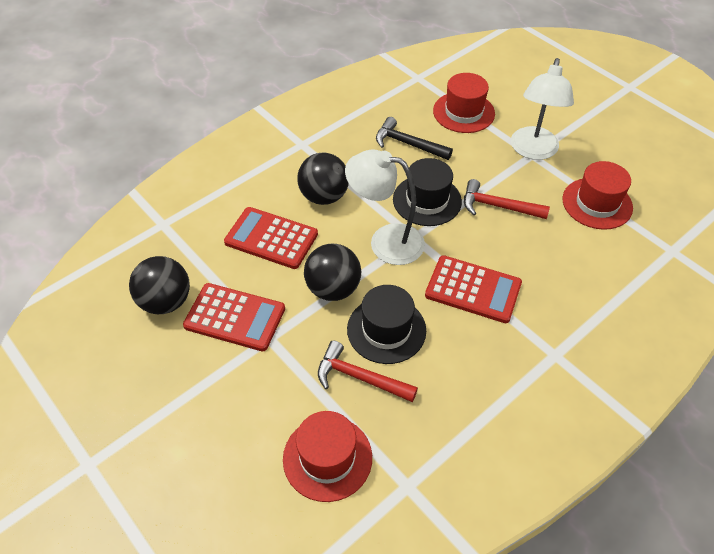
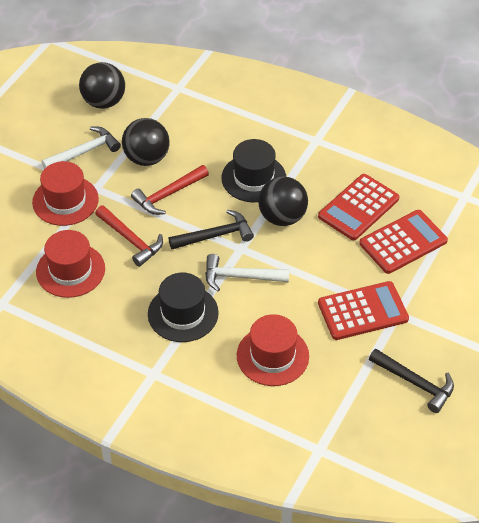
black hammer: 1 -> 2
white hammer: 0 -> 2
white lamp: 2 -> 0

